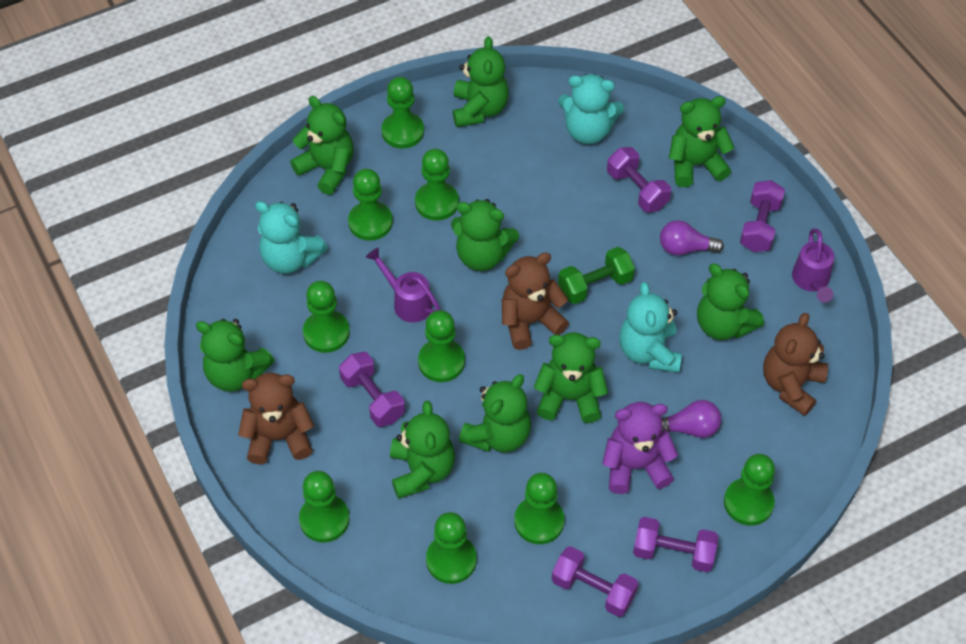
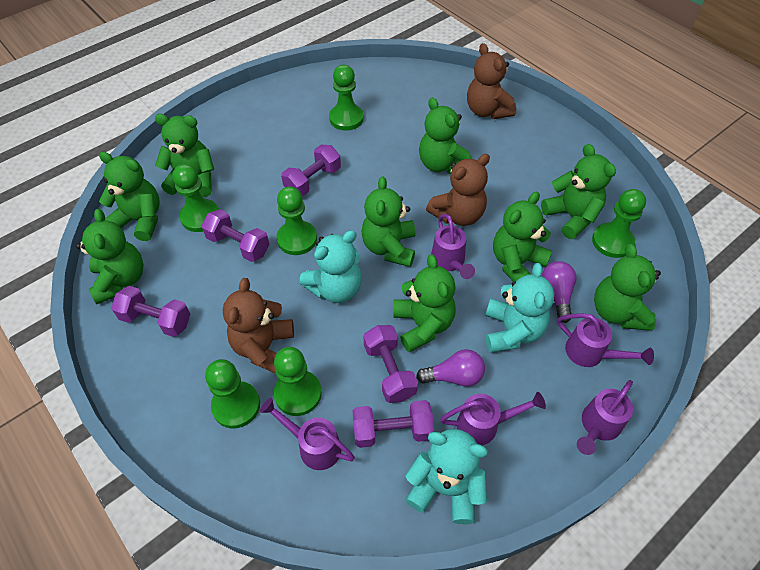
green dumbbell: 1 -> 0
green pawn: 9 -> 6
purple teddy bear: 1 -> 0
purple watering can: 2 -> 5

